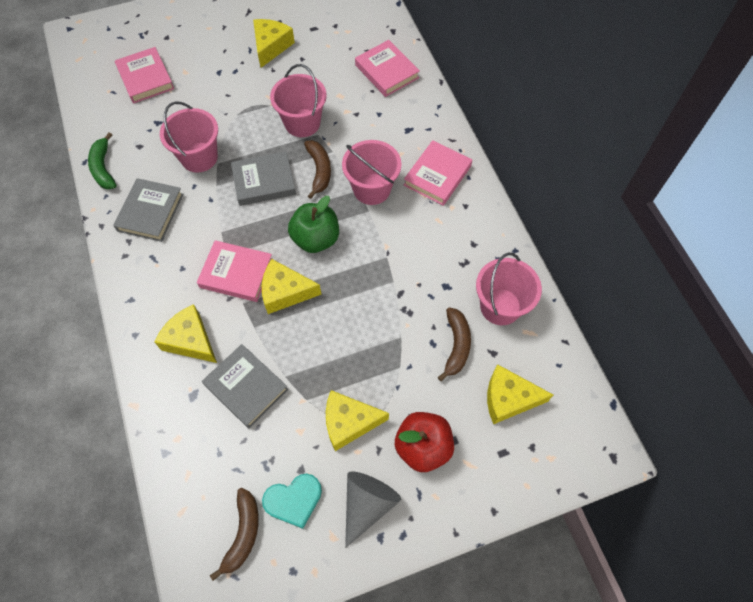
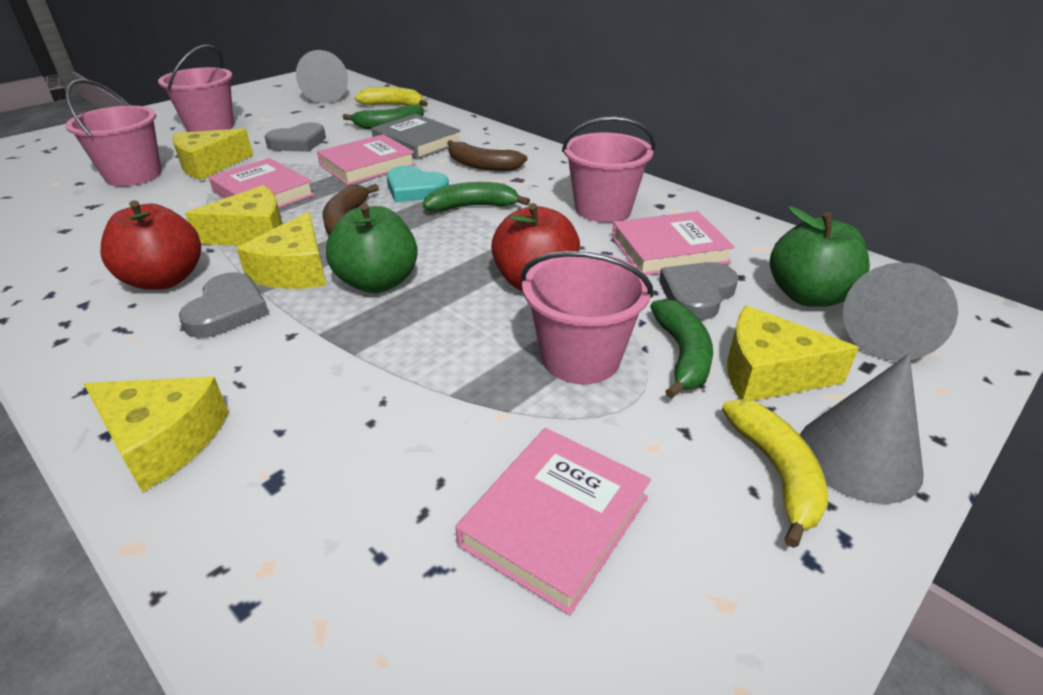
brown banana: 3 -> 2
green apple: 1 -> 2
green banana: 1 -> 3
grey book: 3 -> 1
grey cone: 1 -> 3
grey heart: 0 -> 3
red apple: 1 -> 2
yellow banana: 0 -> 2

